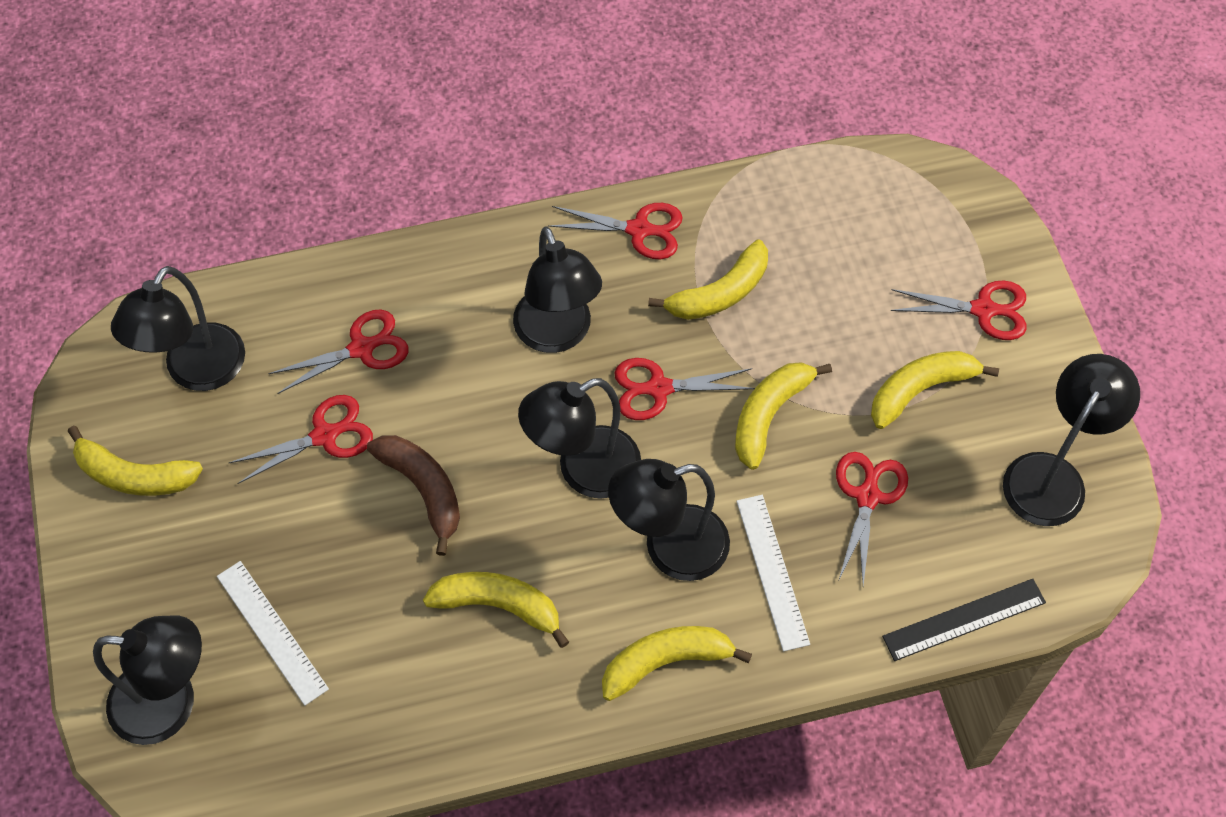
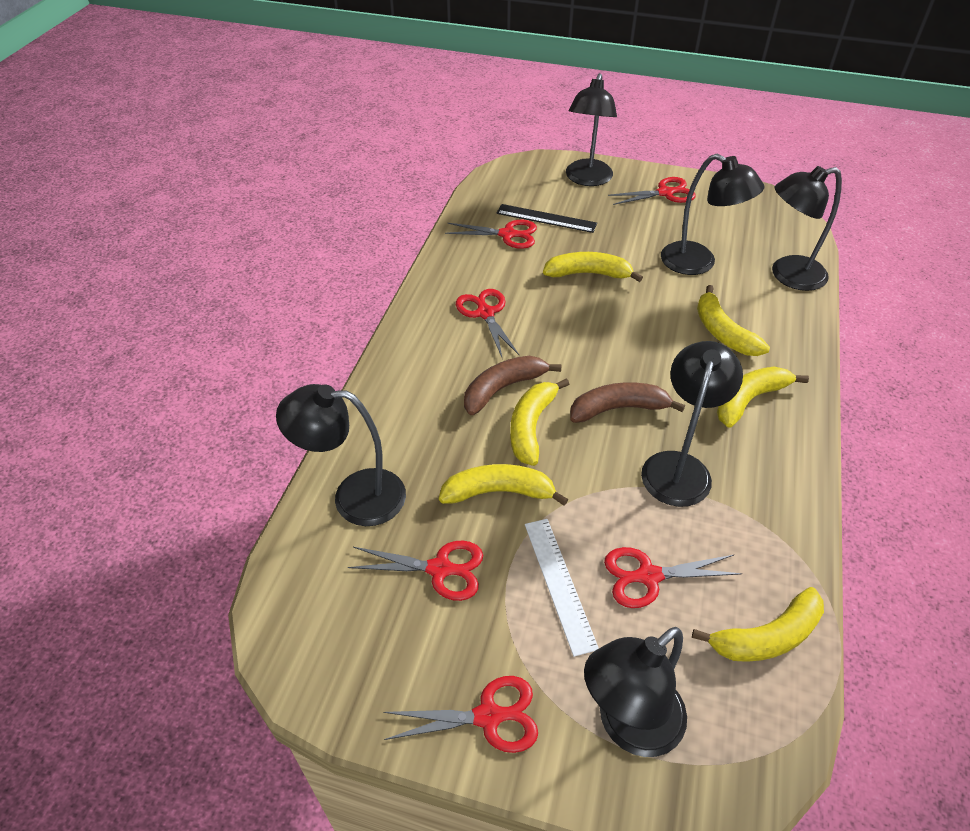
brown banana: 1 -> 2
white ruler: 2 -> 1

